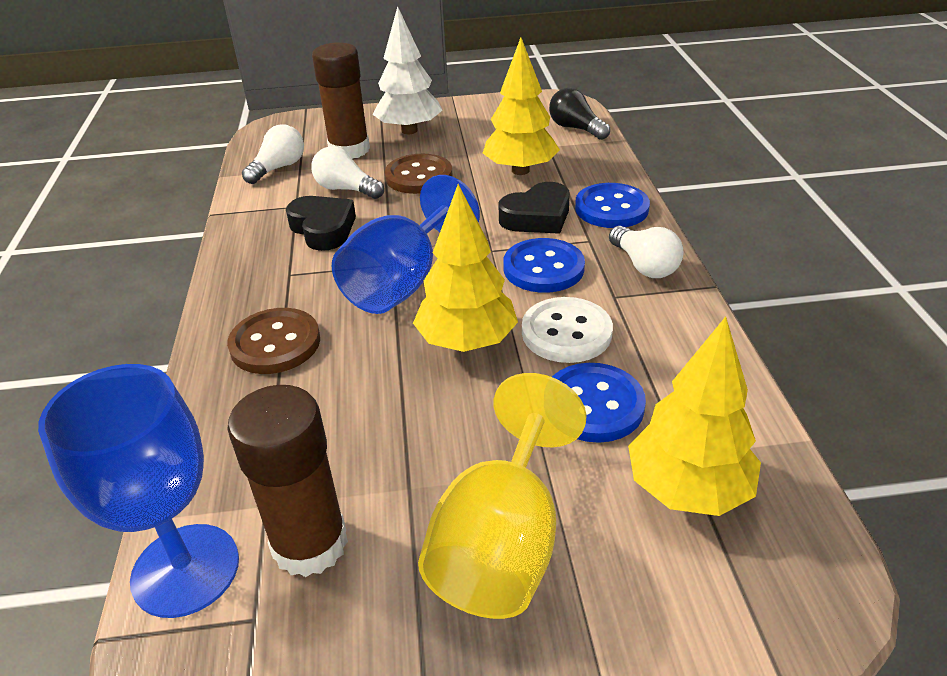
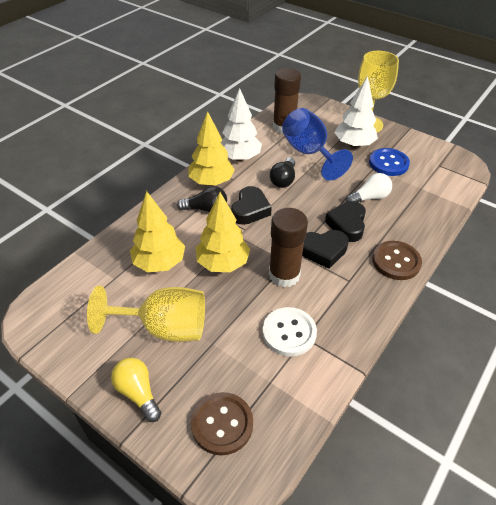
black heart: 2 -> 3
black light bulb: 1 -> 2
blue button: 3 -> 1
blue goblet: 2 -> 1
white light bulb: 3 -> 1
white tree: 1 -> 2
yellow goblet: 1 -> 2
yellow light bulb: 0 -> 1

